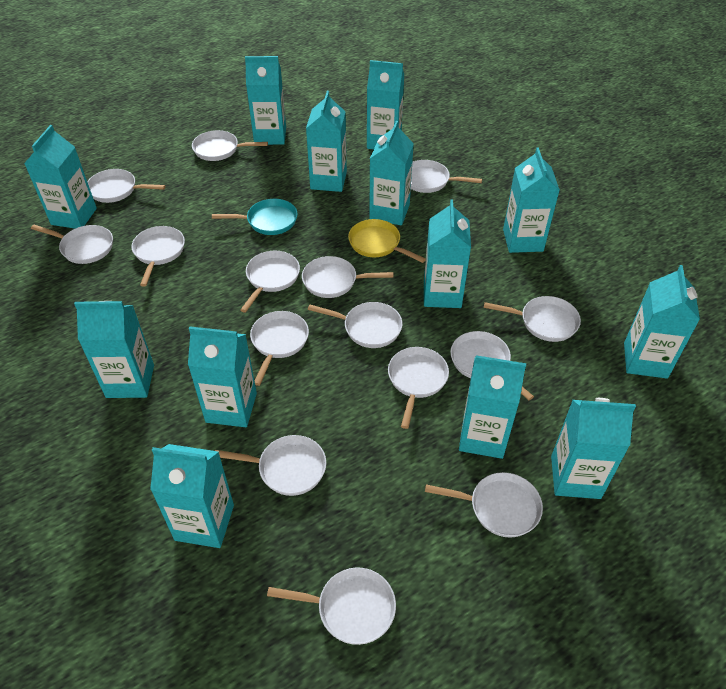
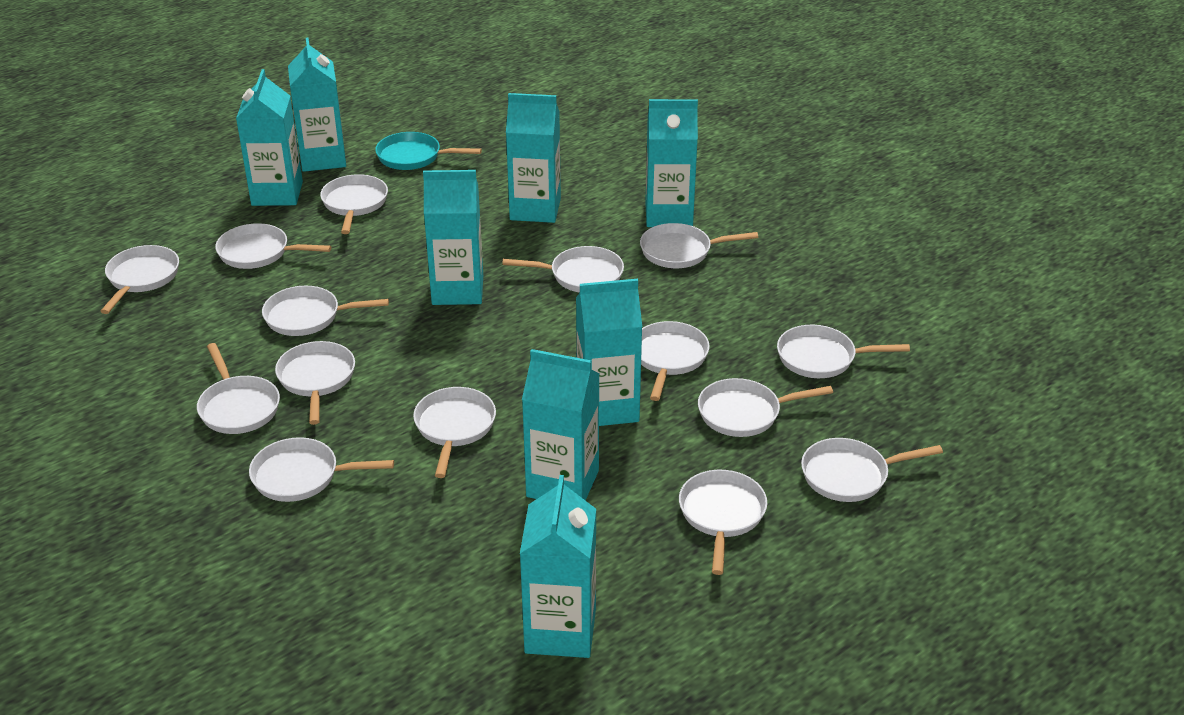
turquoise carton: 13 -> 8
yellow pan: 1 -> 0

